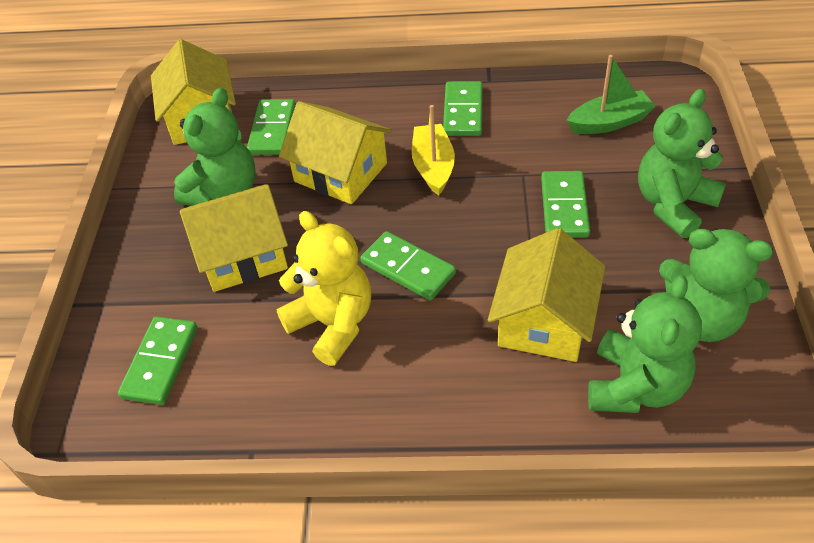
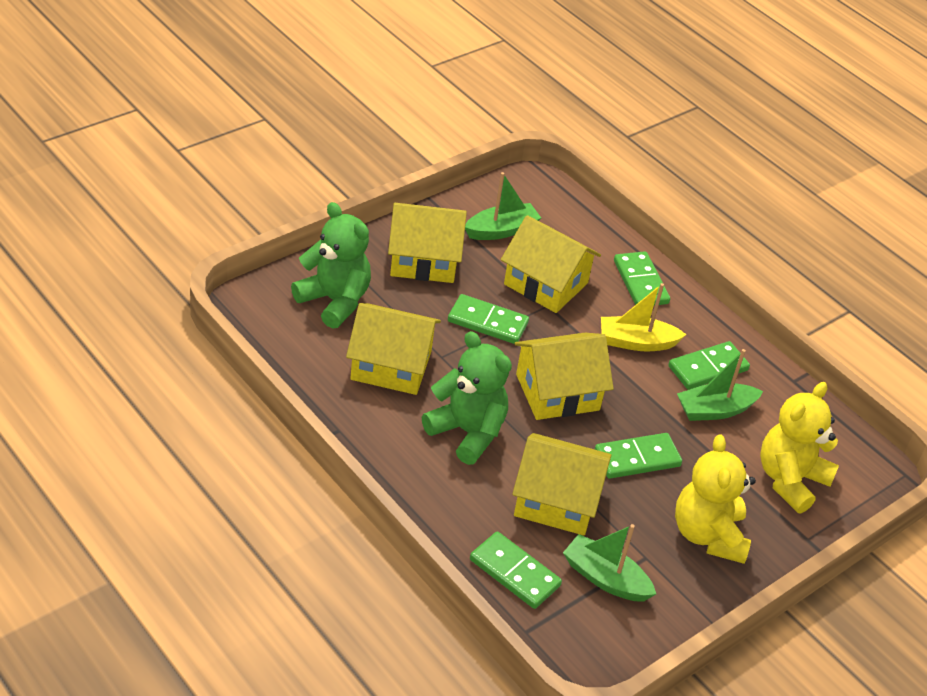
green boat: 1 -> 3
green teddy bear: 4 -> 2
yellow house: 4 -> 5
yellow teddy bear: 1 -> 2

